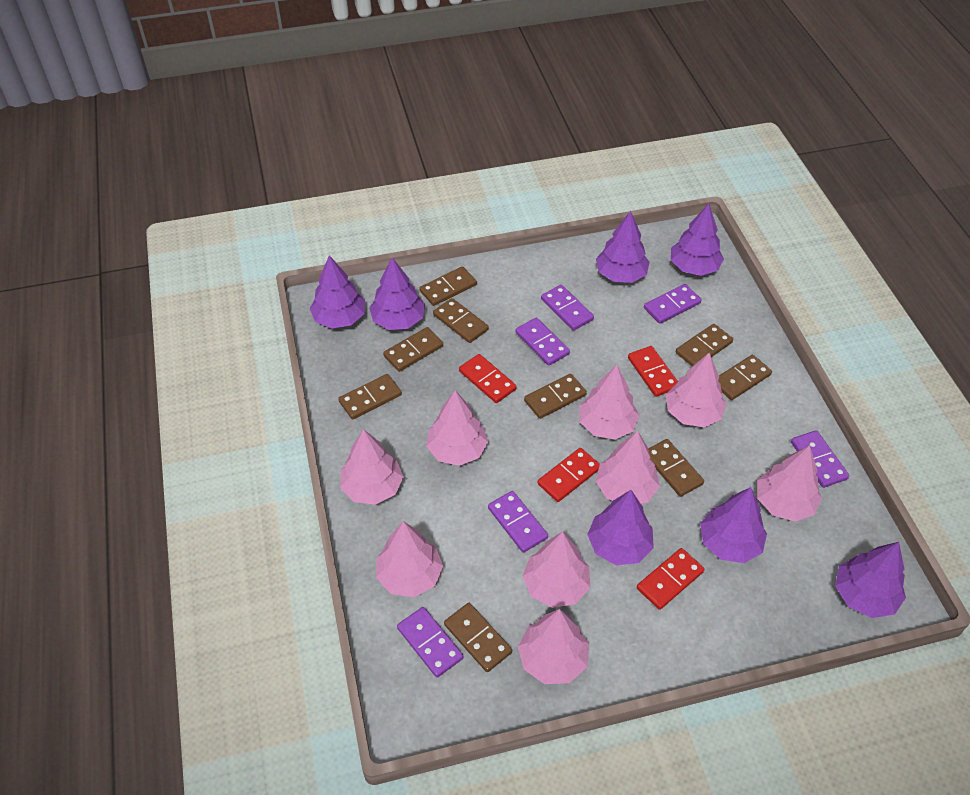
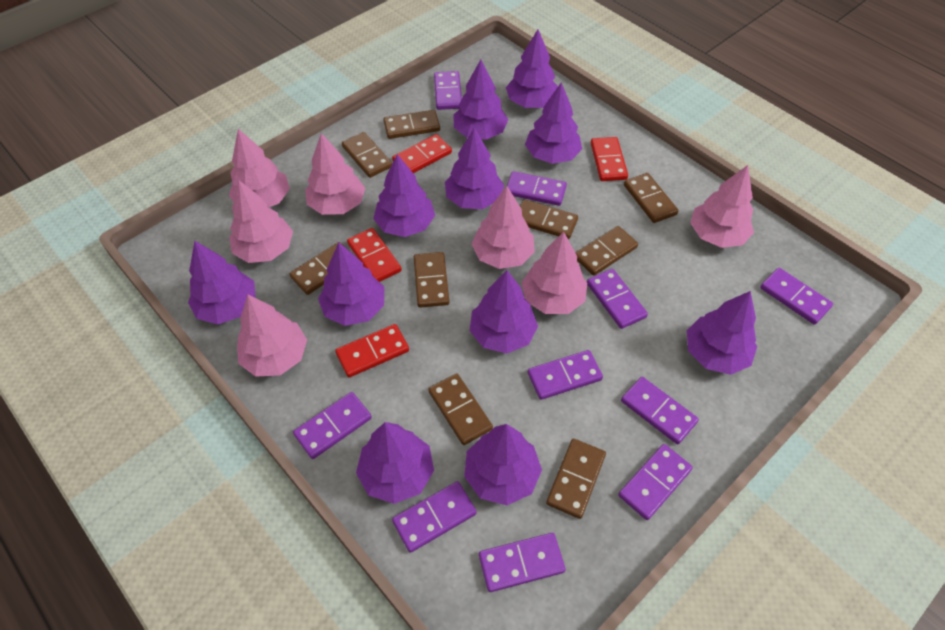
pink tree: 9 -> 7
purple domino: 6 -> 10
purple tree: 7 -> 11

